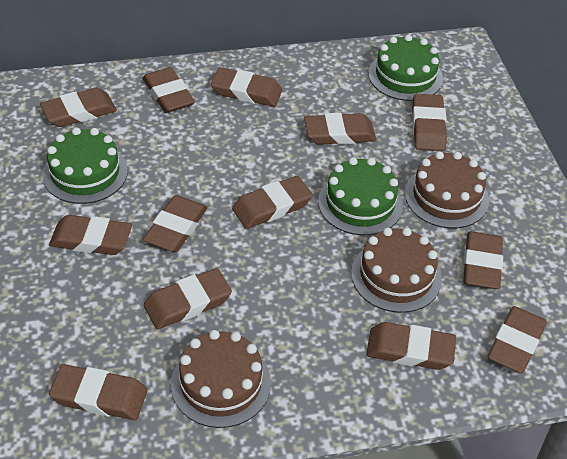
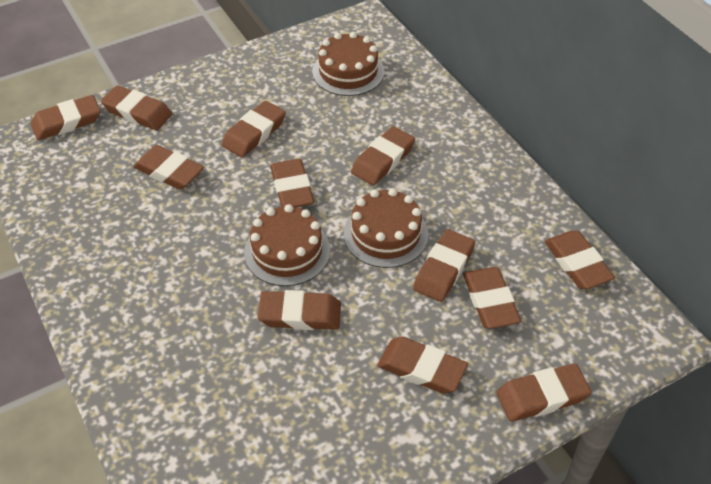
brown eraser: 13 -> 12
green cake: 3 -> 0

